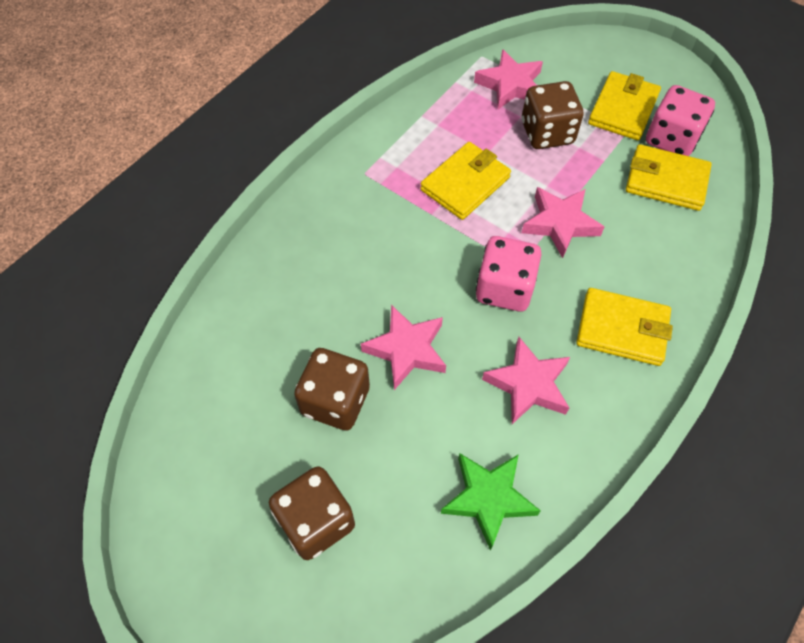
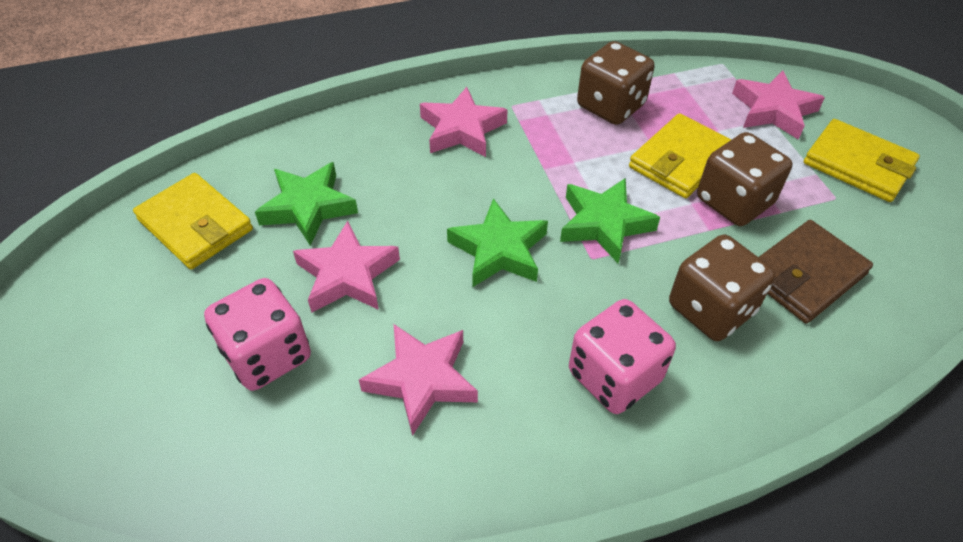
brown wallet: 0 -> 1
green star: 1 -> 3
yellow wallet: 4 -> 3

